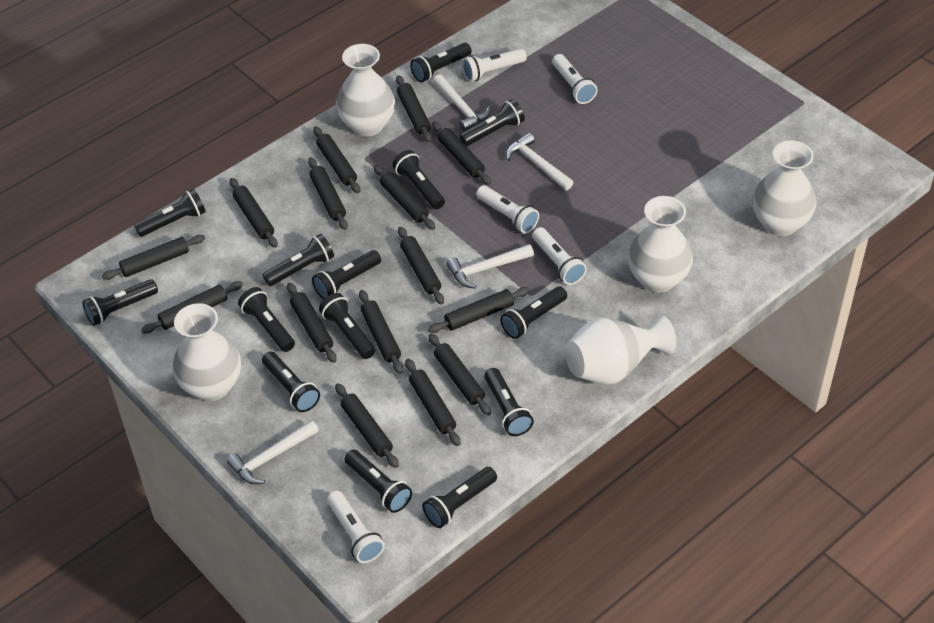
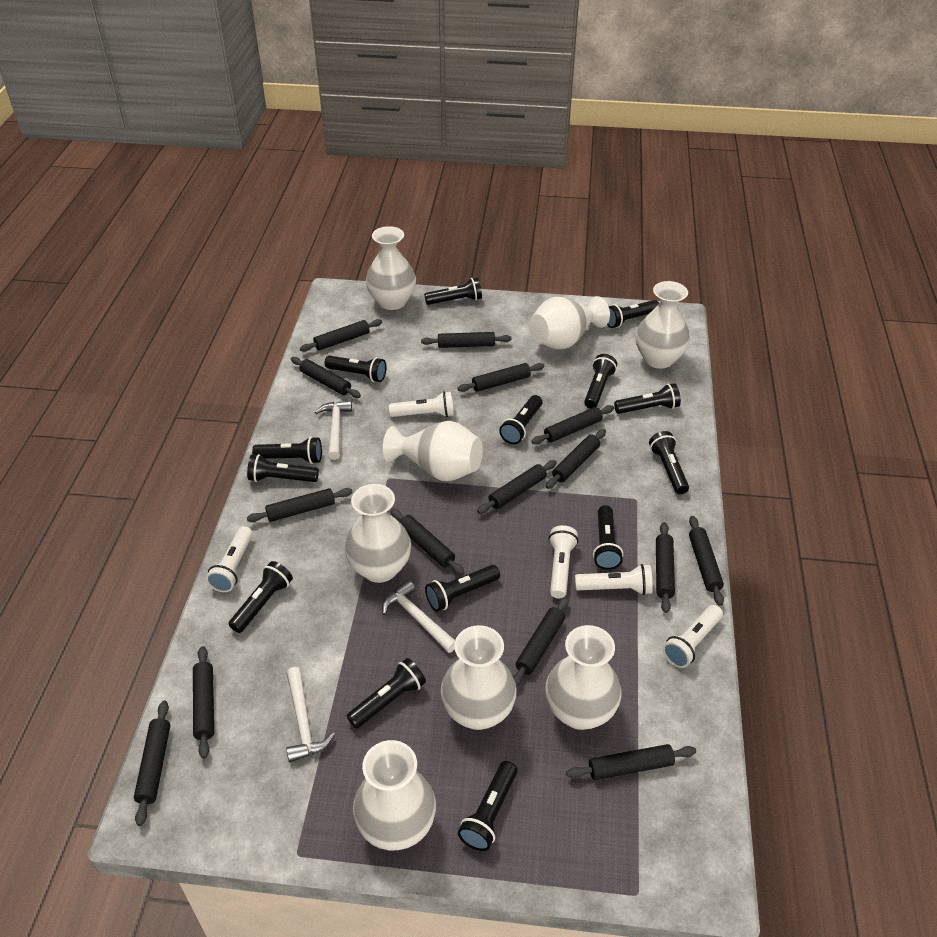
white hammer: 4 -> 3
white vase: 5 -> 8

